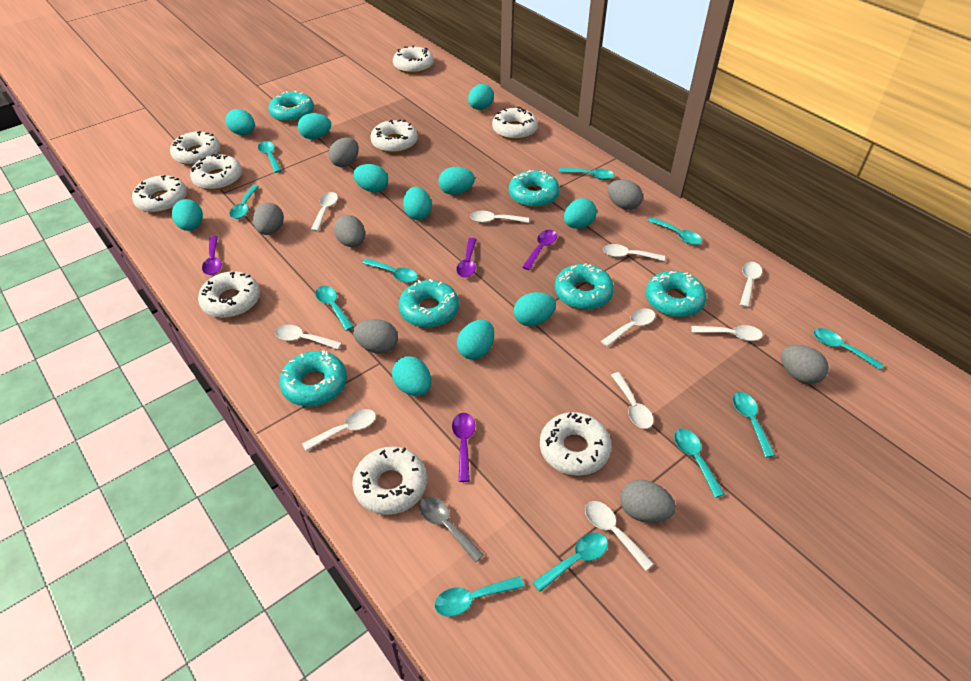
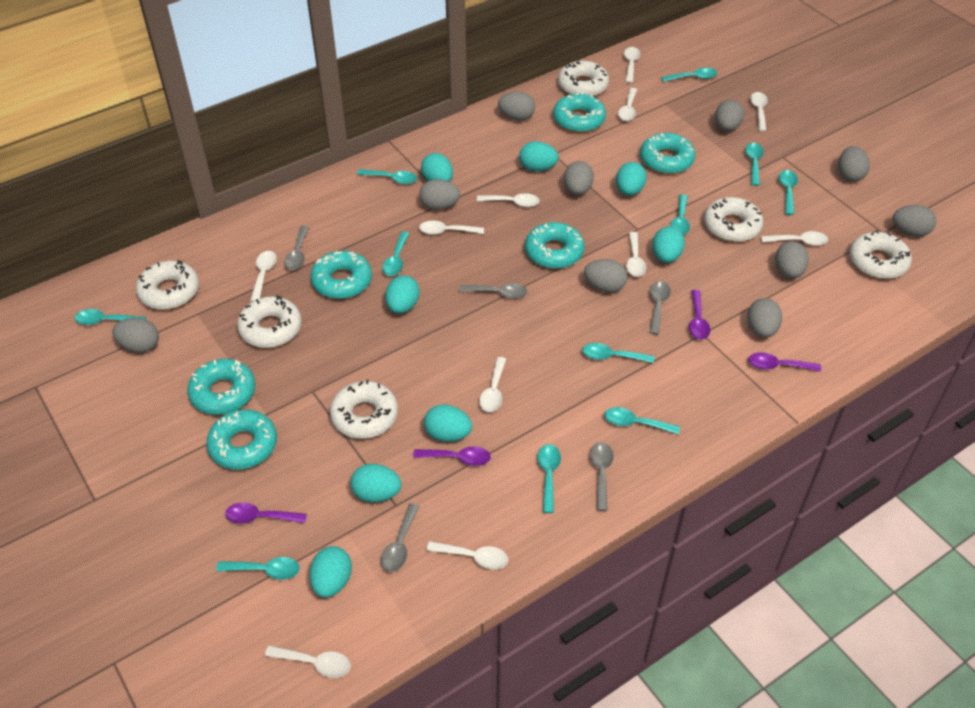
grey egg: 7 -> 10
grey spoon: 1 -> 5
turquoise egg: 11 -> 8
white donut: 9 -> 6
white spoon: 10 -> 11

